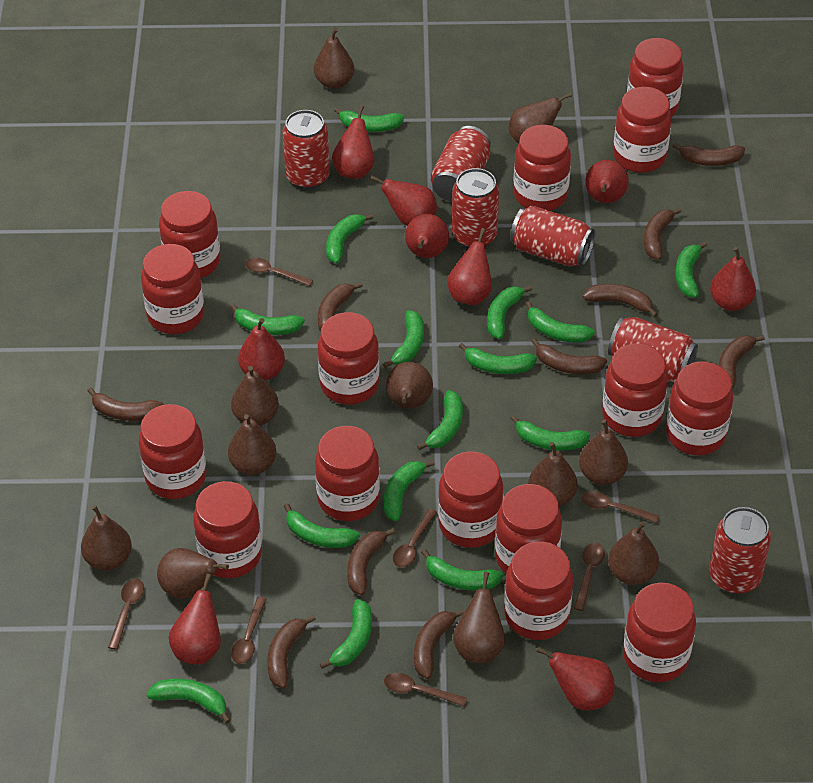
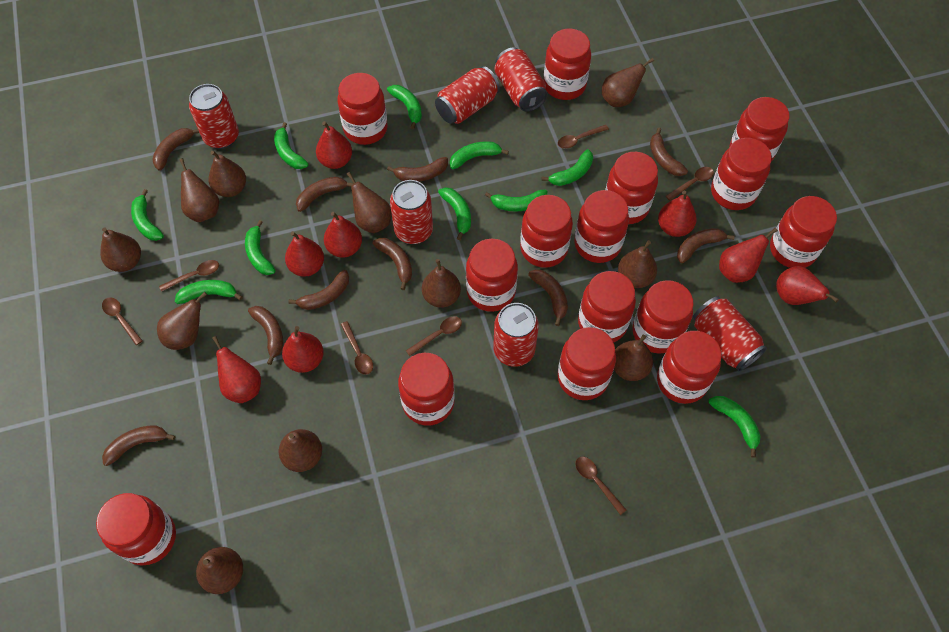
green banana: 15 -> 10
red pear: 9 -> 8

